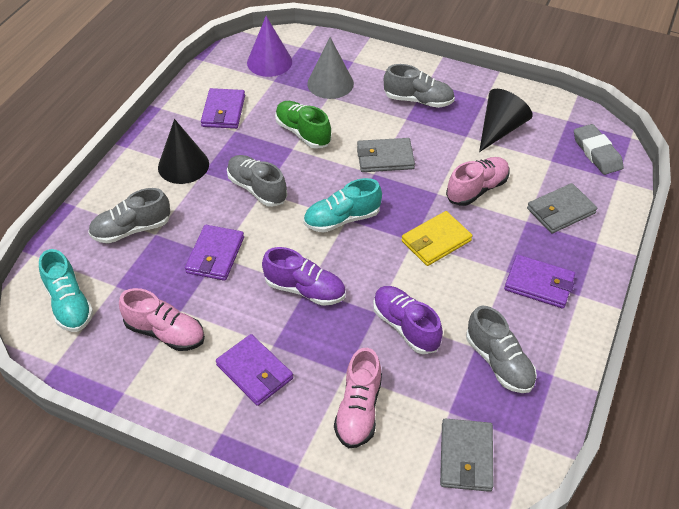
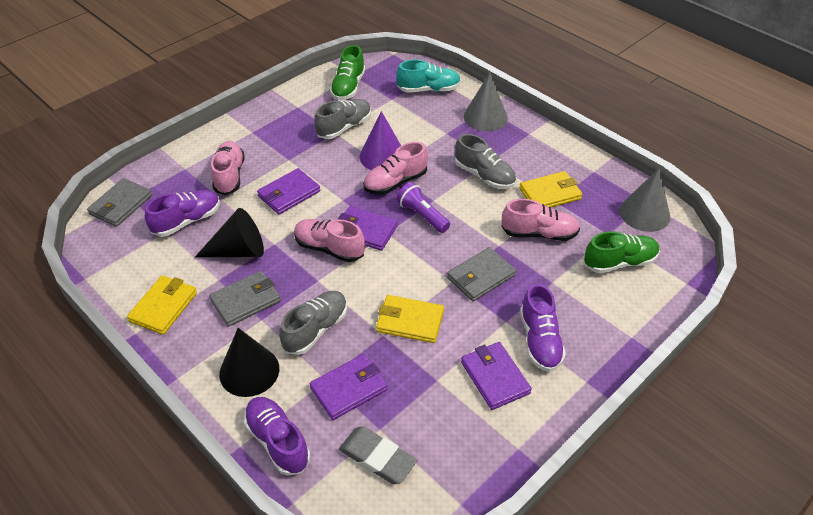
green shoe: 1 -> 2
grey cone: 1 -> 2
grey shoe: 4 -> 3
pink shoe: 3 -> 4
purple flashlight: 0 -> 1
purple shoe: 2 -> 3
turquoise shoe: 2 -> 1
yellow wallet: 1 -> 3

